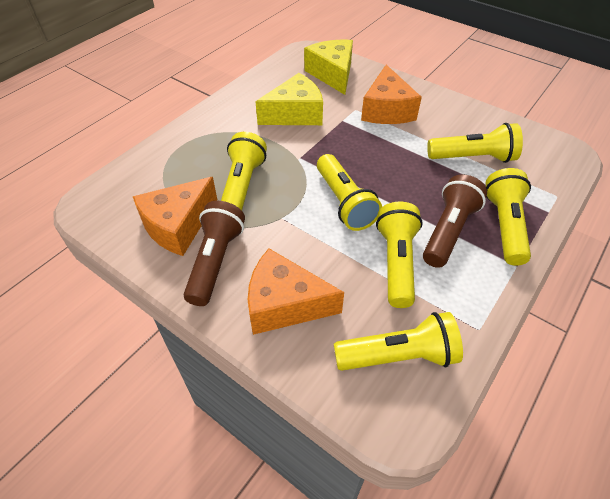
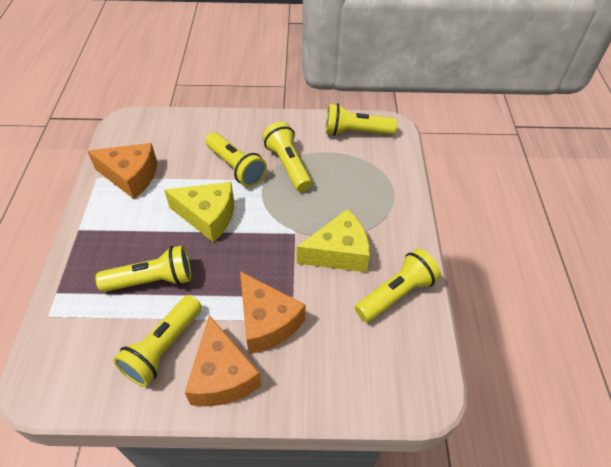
brown flashlight: 2 -> 0

